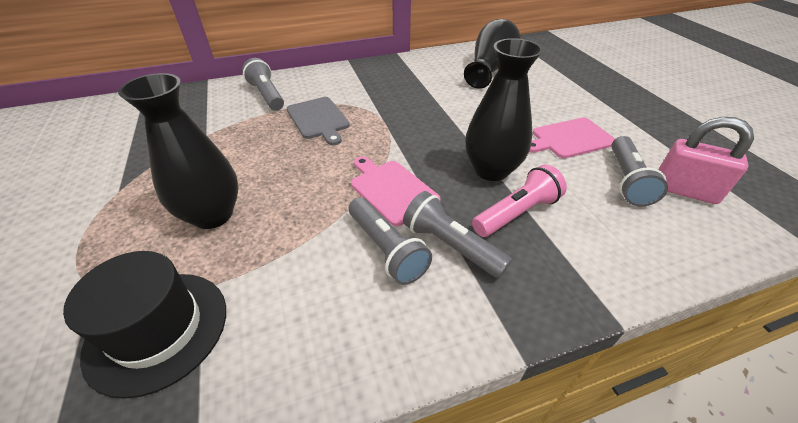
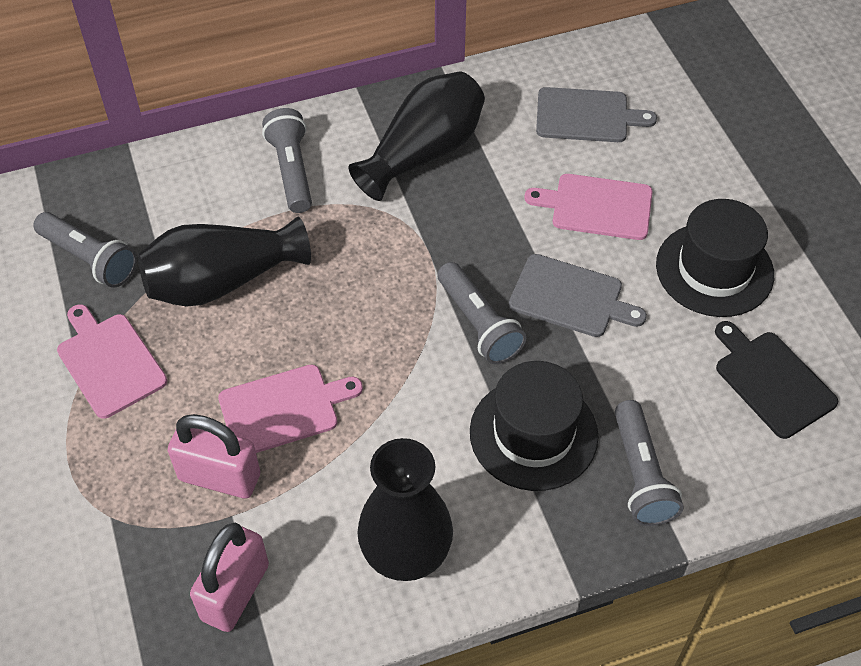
black cutting board: 0 -> 1
black hat: 1 -> 2
grey cutting board: 1 -> 2
pink cutting board: 2 -> 3
pink flashlight: 1 -> 0
pink padlock: 1 -> 2

